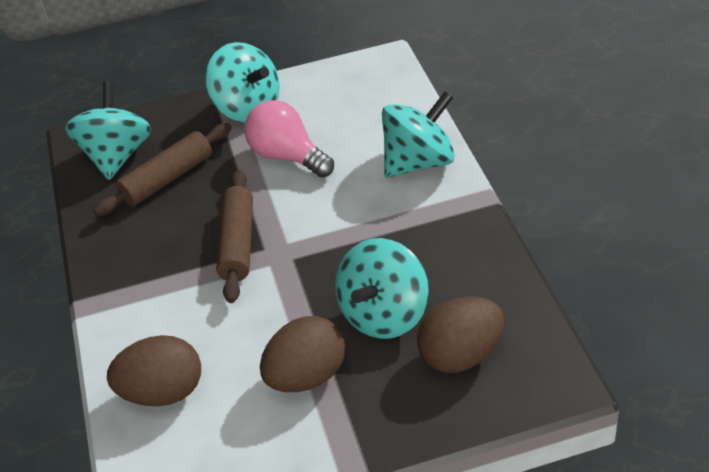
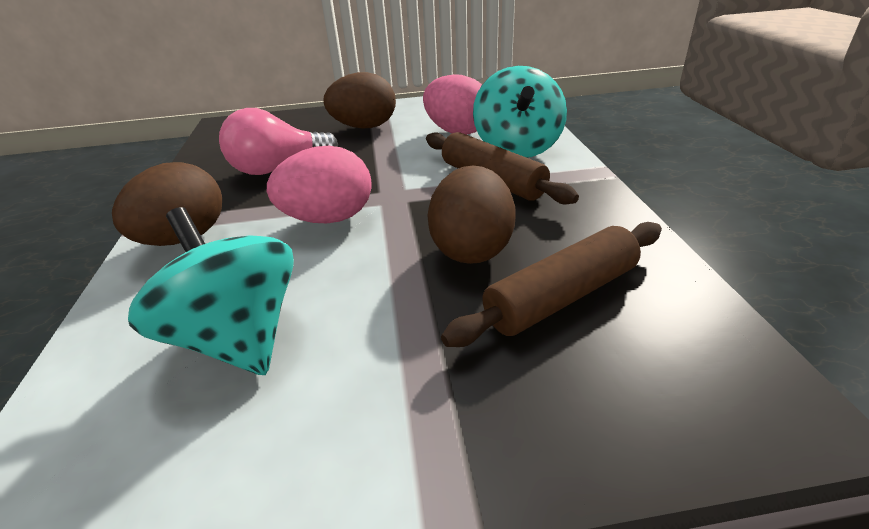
pink egg: 0 -> 2
turquoise spinning top: 4 -> 2

